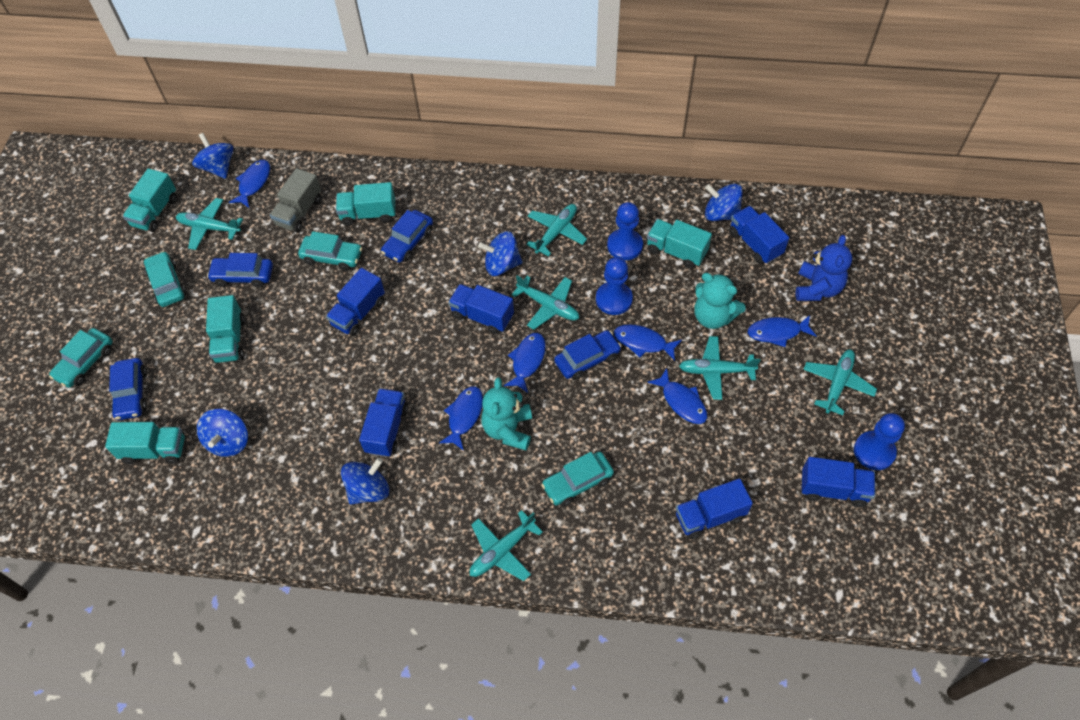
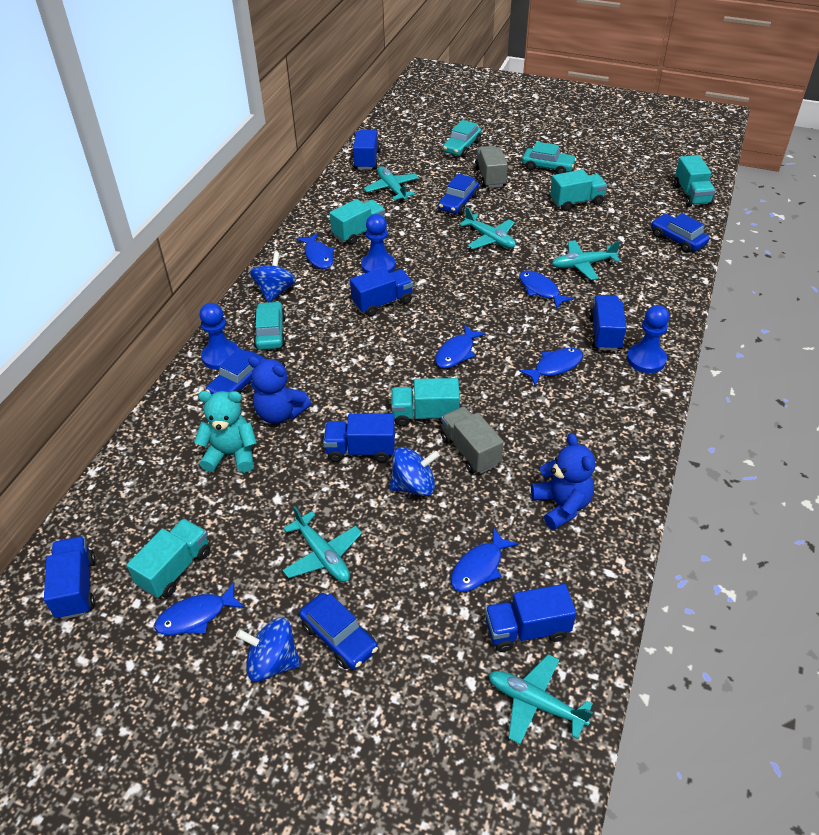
blue spinning top: 5 -> 3
blue teddy bear: 1 -> 2
grey truck: 1 -> 2
turquoise car: 4 -> 3
turquoise plane: 6 -> 5
turquoise teddy bear: 2 -> 1

